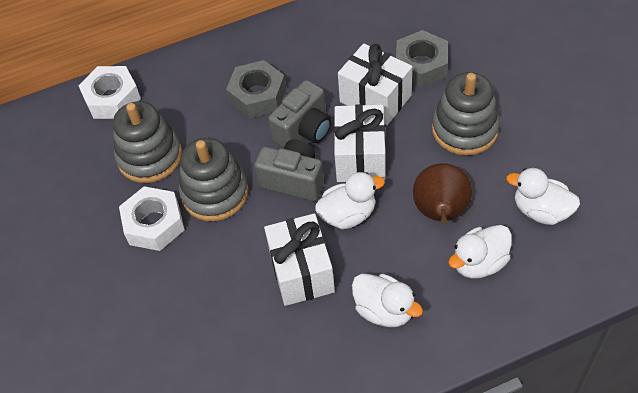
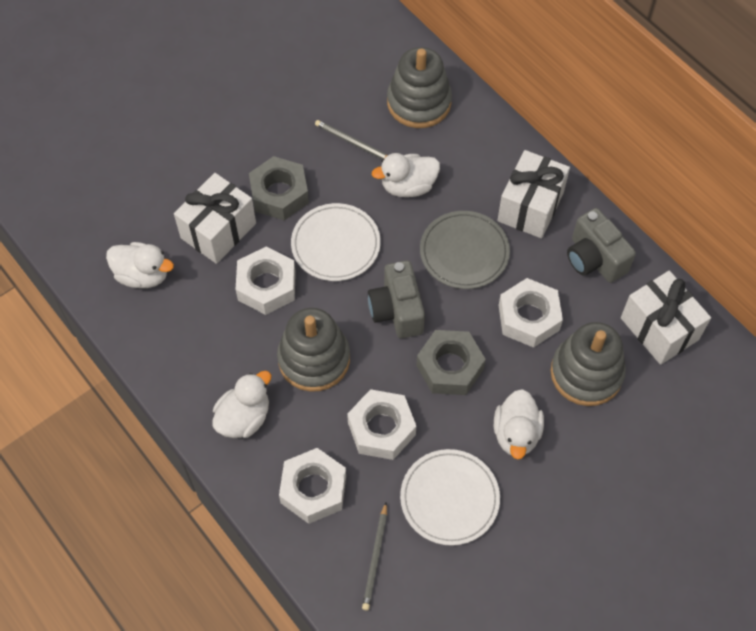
brown pear: 1 -> 0
grey pencil: 0 -> 2
grey plate: 0 -> 1
white nut: 2 -> 4
white plate: 0 -> 2

